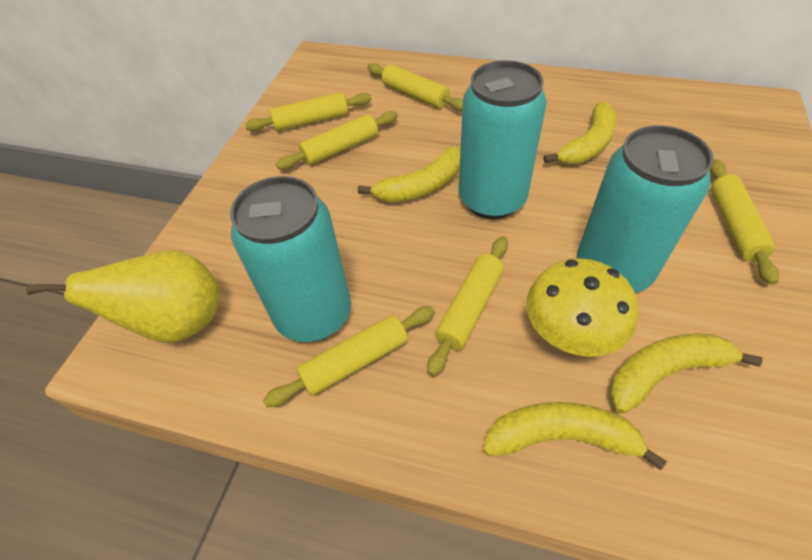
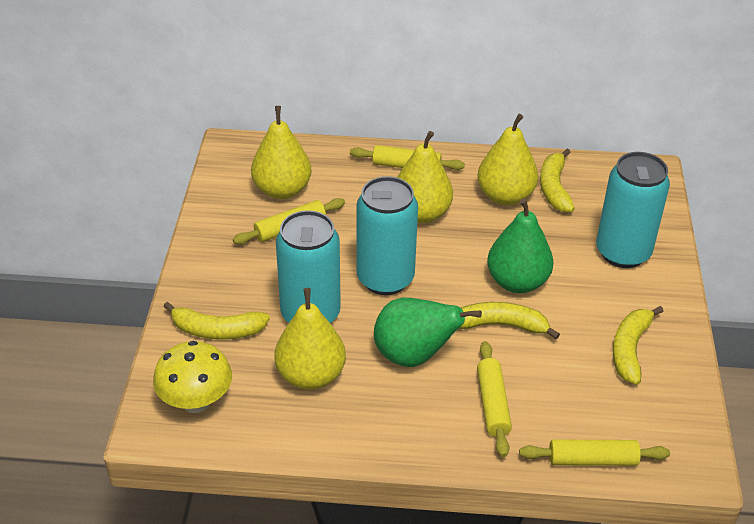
green pear: 0 -> 2
yellow pear: 1 -> 4
yellow rolling pin: 6 -> 4

